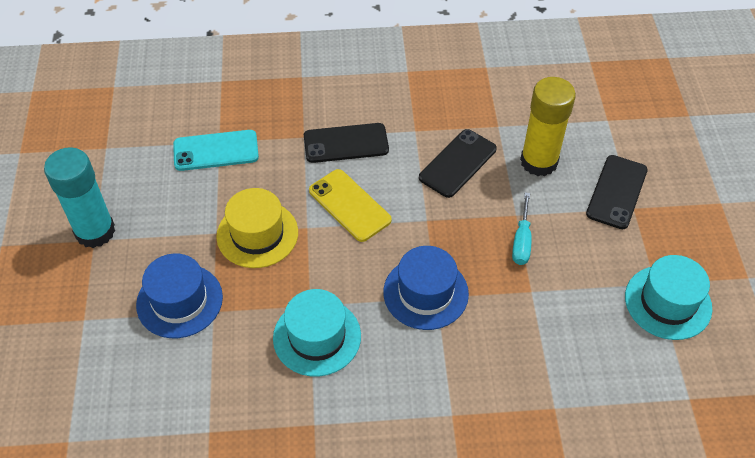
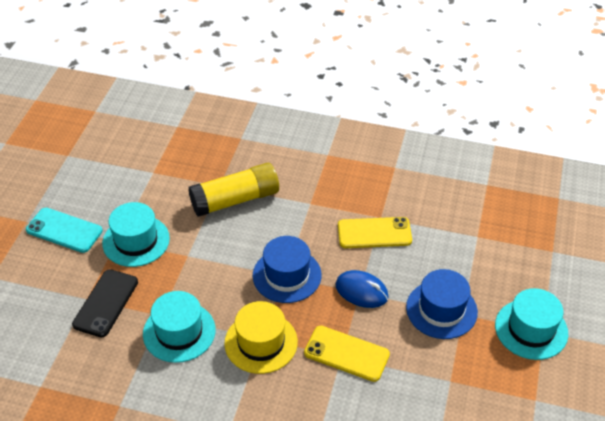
black phone: 3 -> 1
blue mouse: 0 -> 1
turquoise glue stick: 1 -> 0
turquoise hat: 2 -> 3
turquoise screwdriver: 1 -> 0
yellow phone: 1 -> 2

